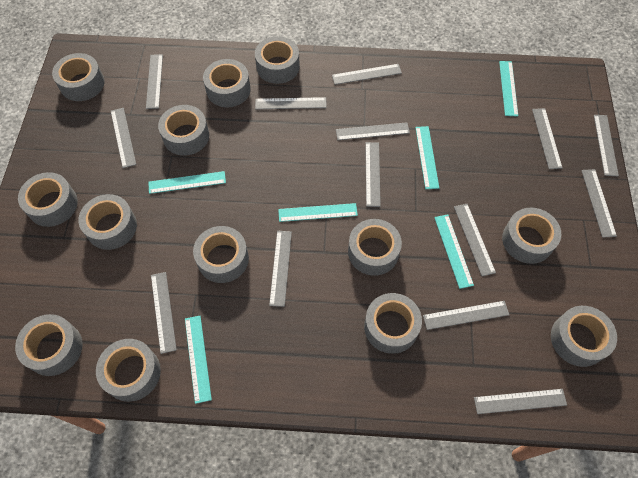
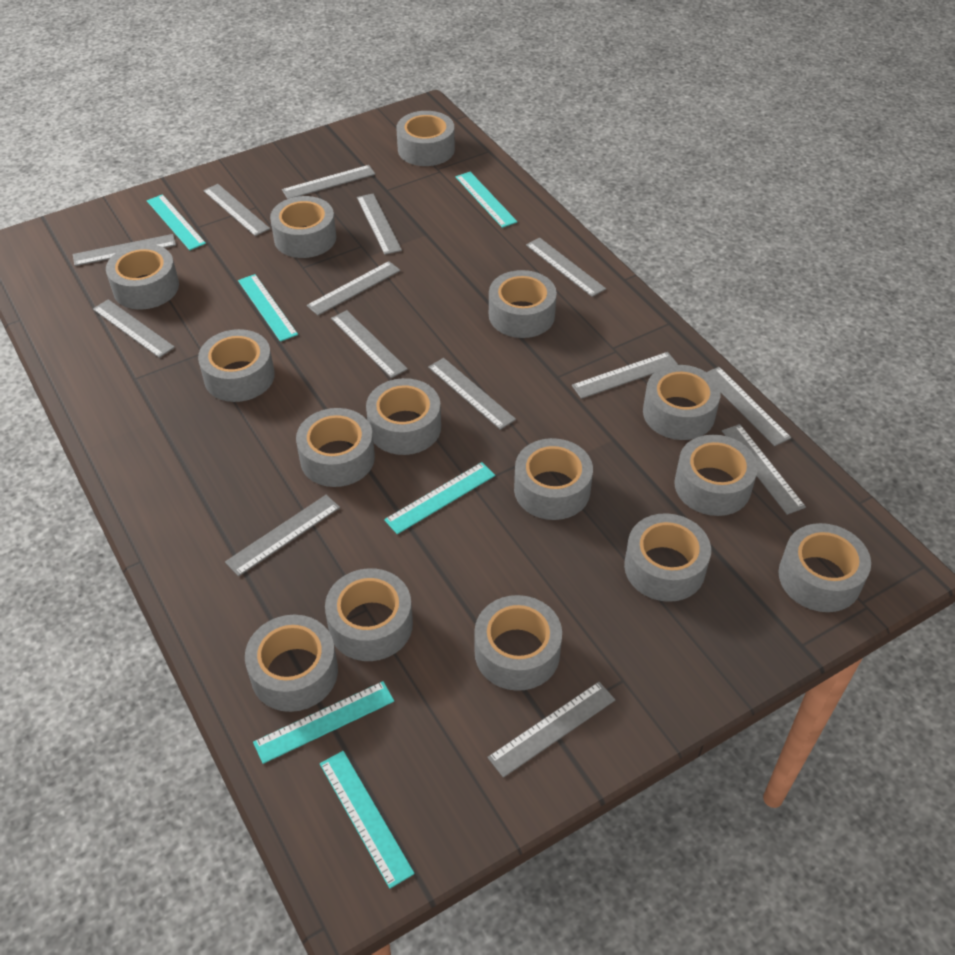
grey tape: 13 -> 15

